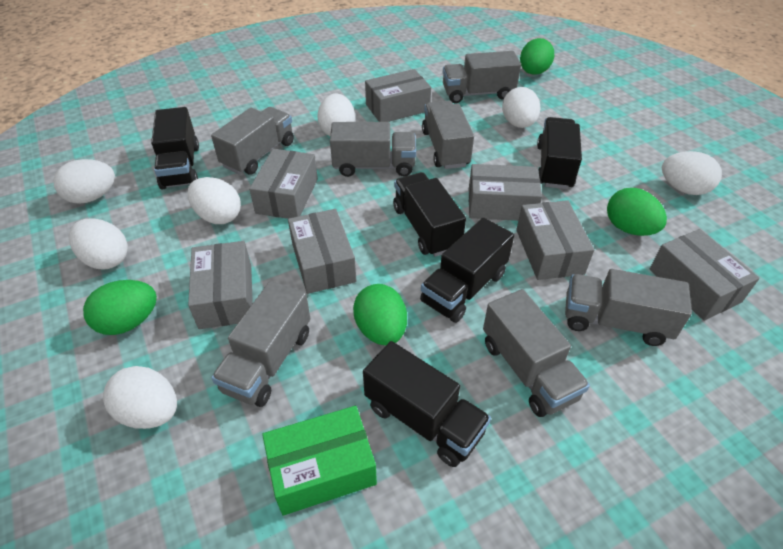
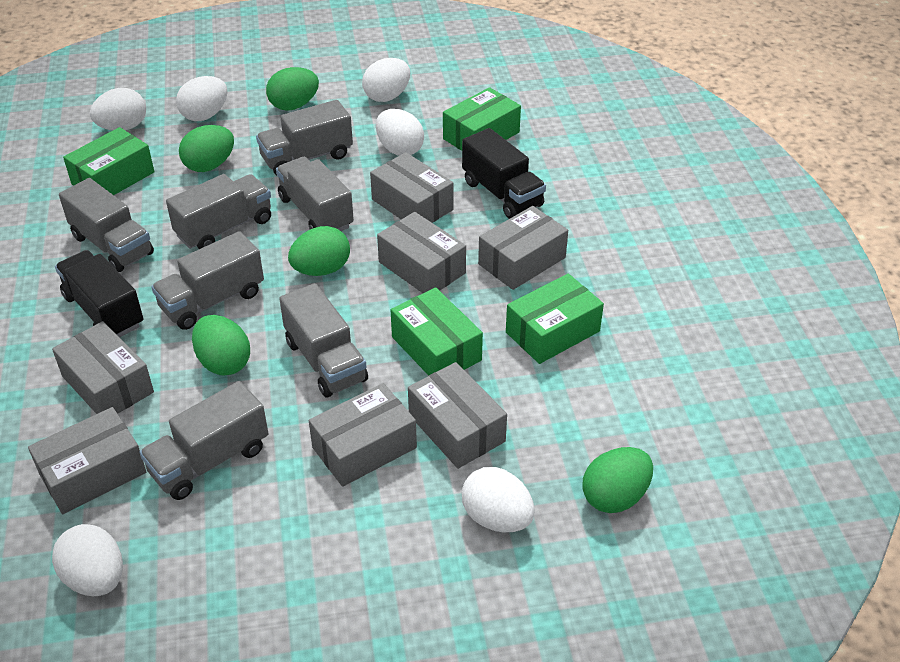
black truck: 5 -> 2
green box: 1 -> 4
green egg: 4 -> 5
white egg: 7 -> 6

